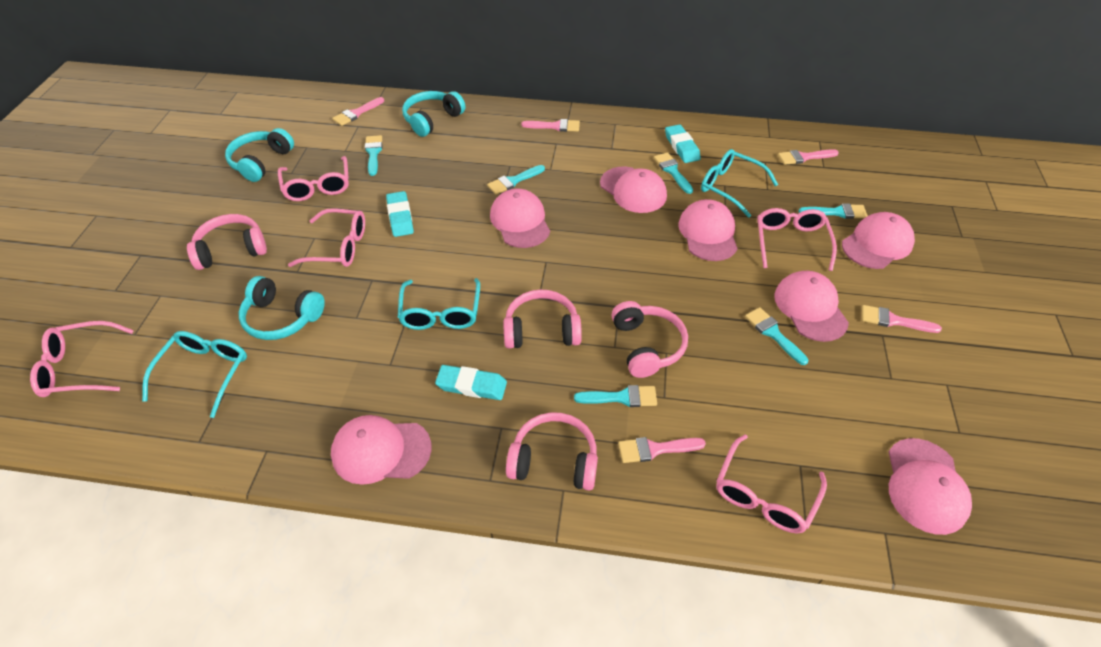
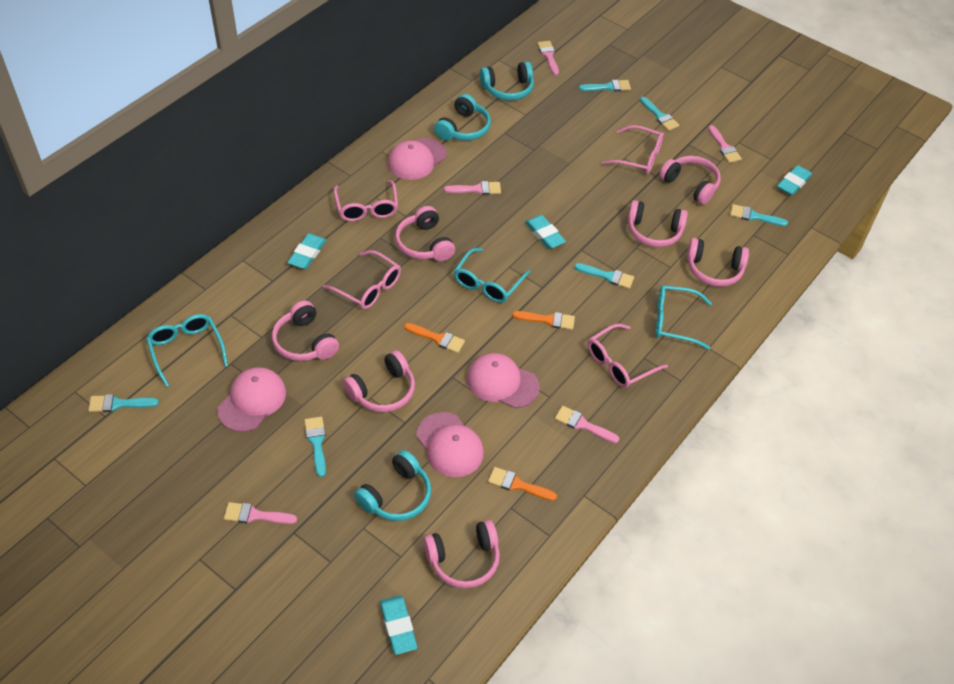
orange brush: 0 -> 3
pink cap: 7 -> 4
pink glasses: 5 -> 4
pink headphones: 4 -> 7
turquoise eraser: 3 -> 4

